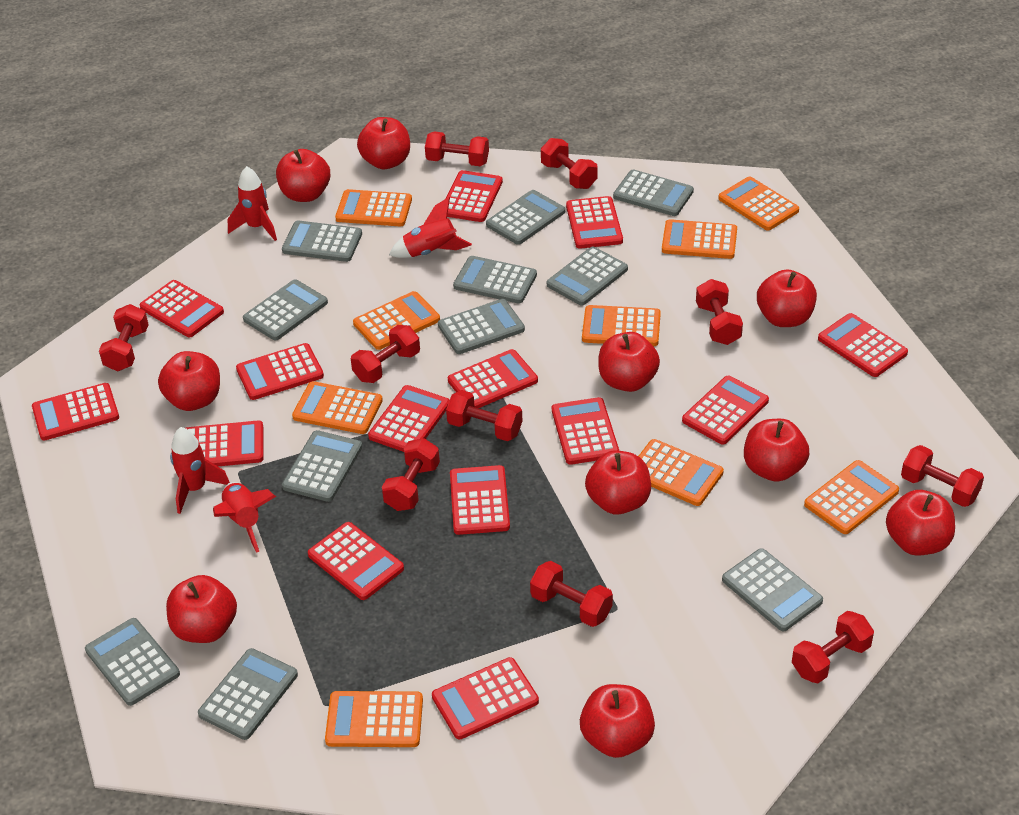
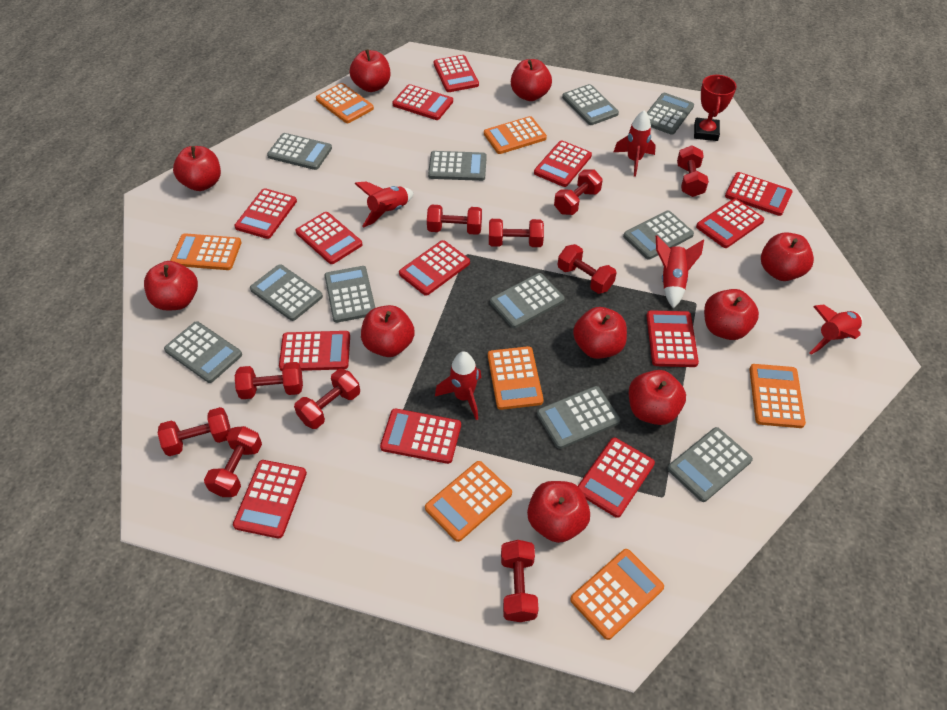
orange calculator: 9 -> 7
red calculator: 14 -> 13
red rocket: 4 -> 5
red trophy: 0 -> 1

